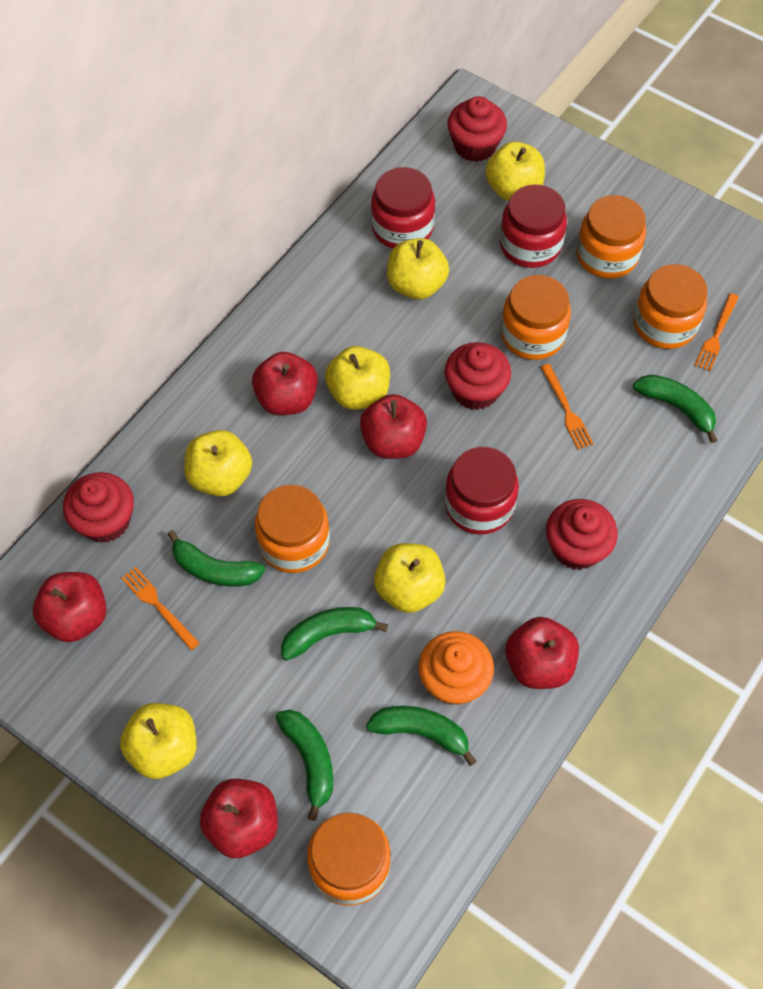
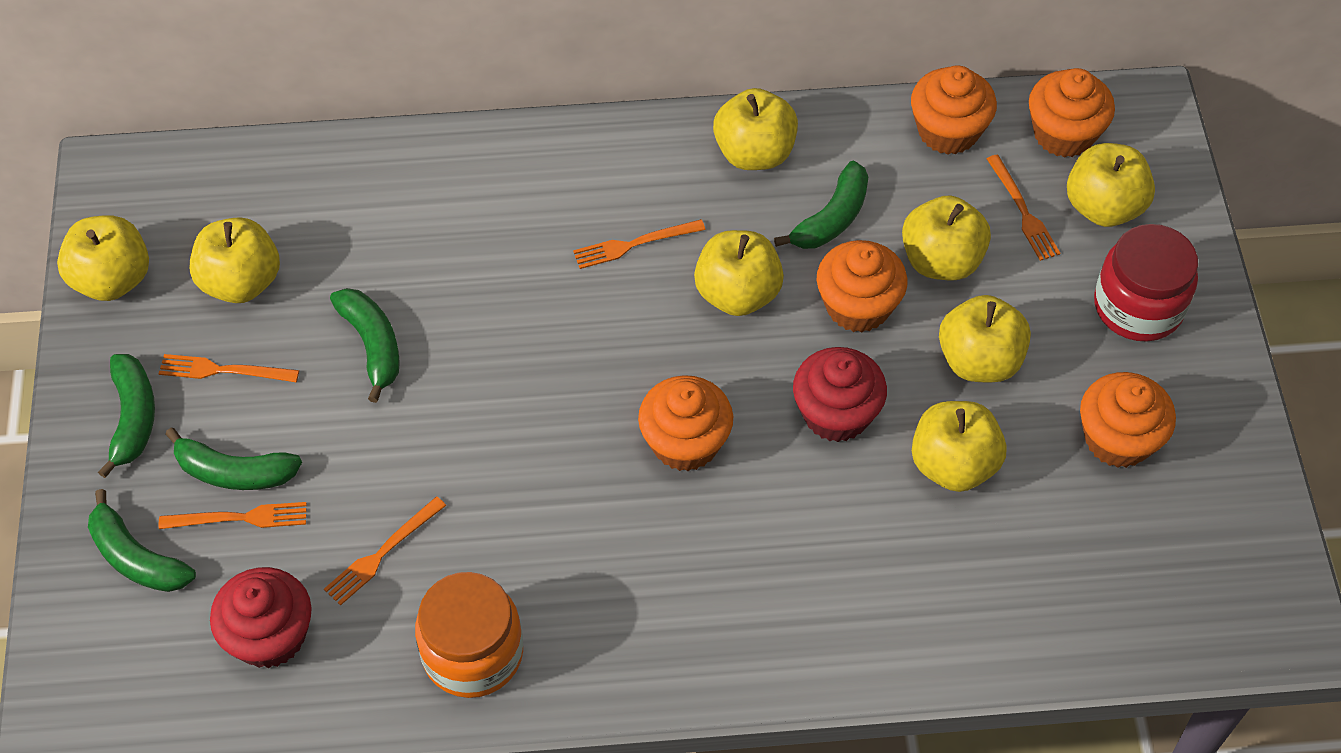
orange cupcake: 1 -> 5
orange fork: 3 -> 5
orange jar: 5 -> 1
red apple: 5 -> 0
red cupcake: 4 -> 2
red jar: 3 -> 1
yellow apple: 6 -> 8

